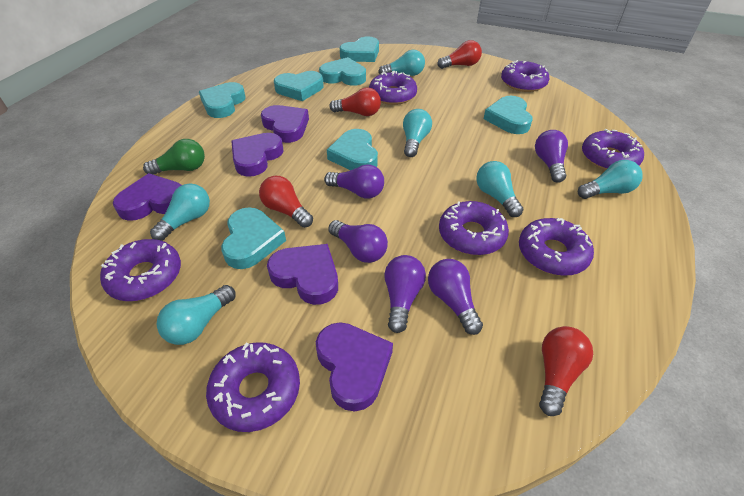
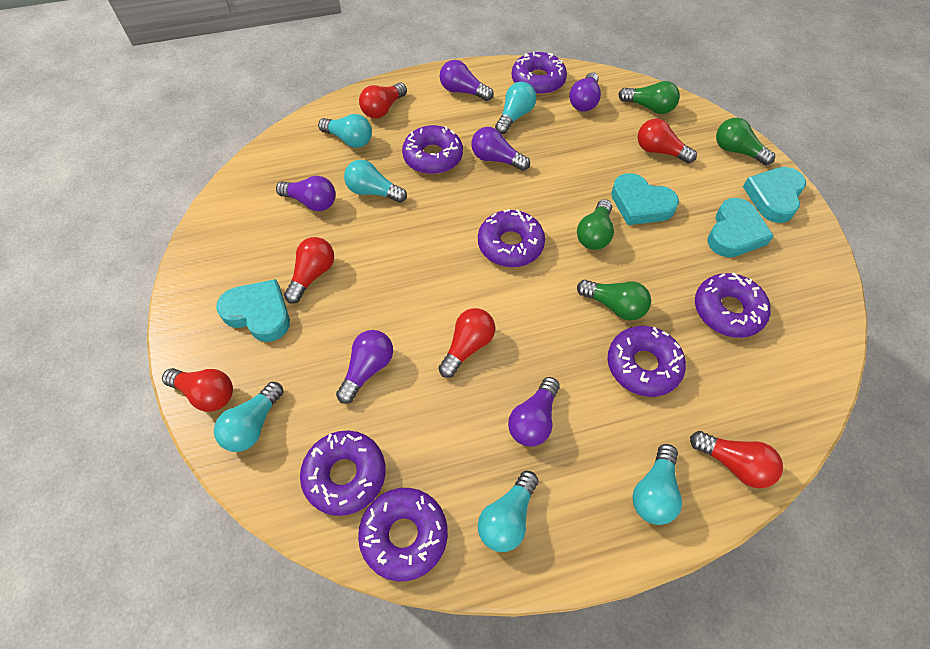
green light bulb: 1 -> 4
purple heart: 5 -> 0
purple light bulb: 5 -> 6
red light bulb: 4 -> 6
turquoise heart: 7 -> 4

